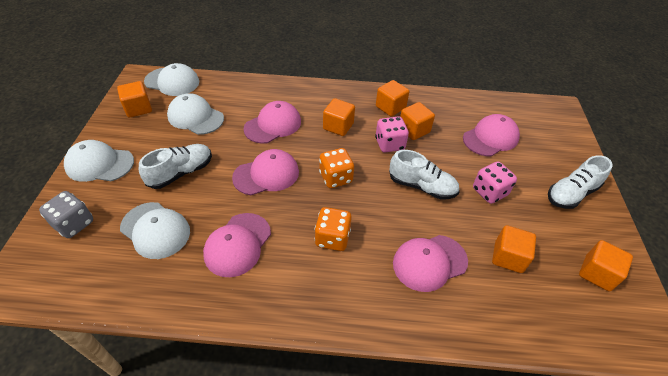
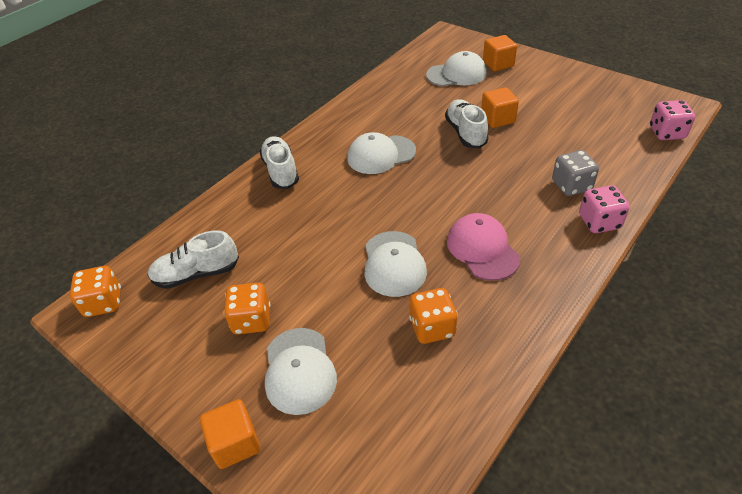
orange cube: 6 -> 3
orange dice: 2 -> 3
pink cap: 5 -> 1

